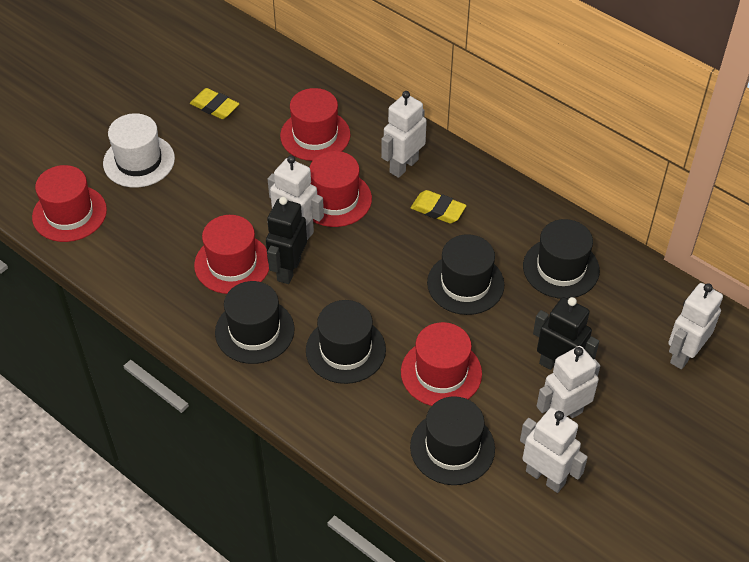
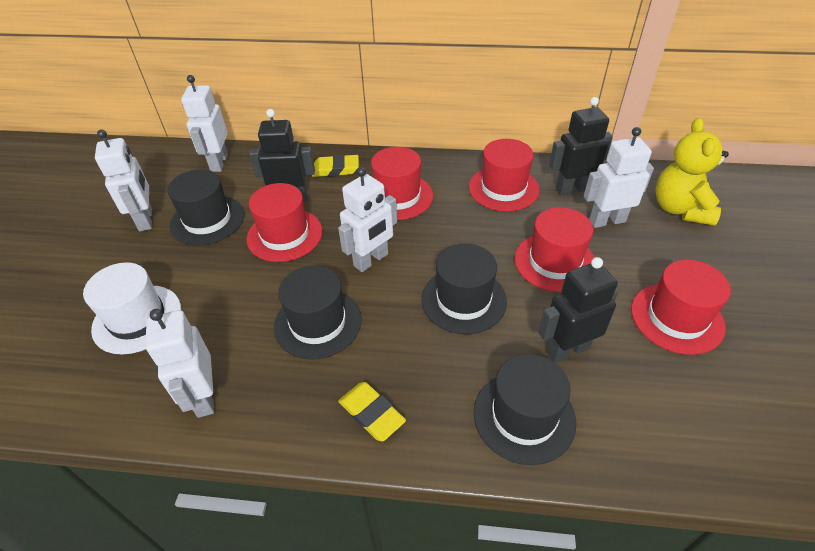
black hat: 5 -> 4
black robot: 2 -> 3
yellow teddy bear: 0 -> 1

